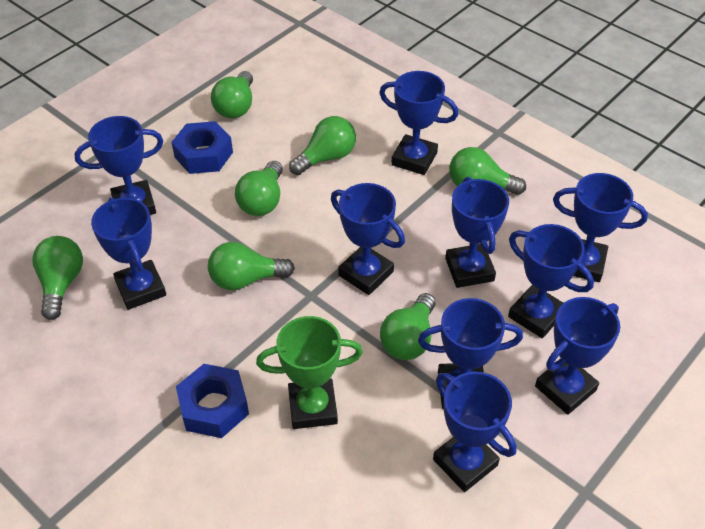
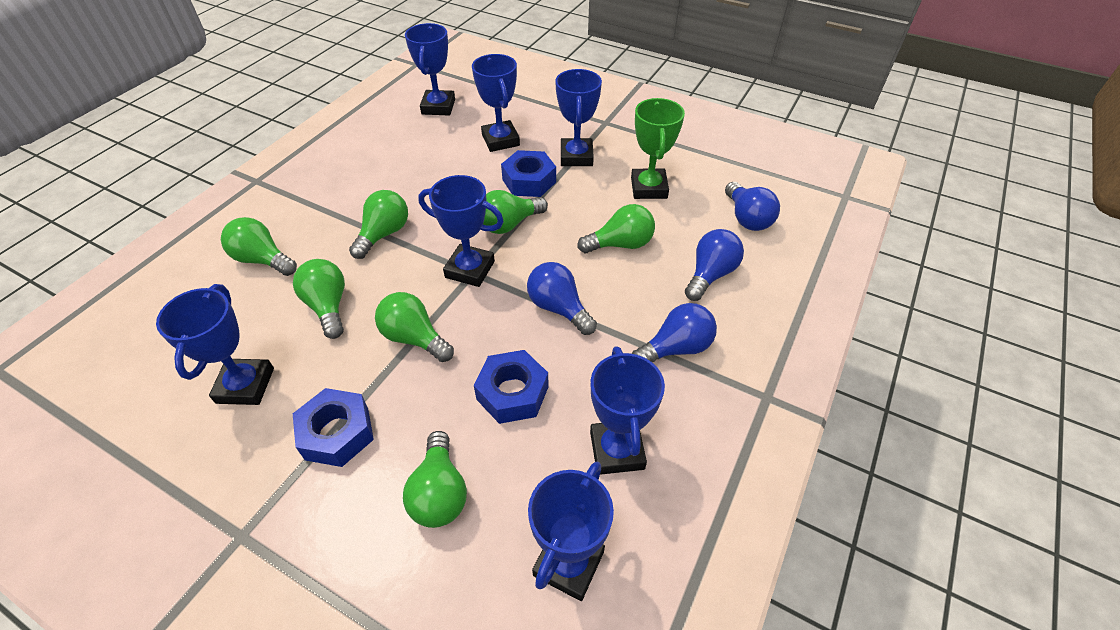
blue light bulb: 0 -> 4
blue nut: 2 -> 3
blue trophy: 10 -> 7

